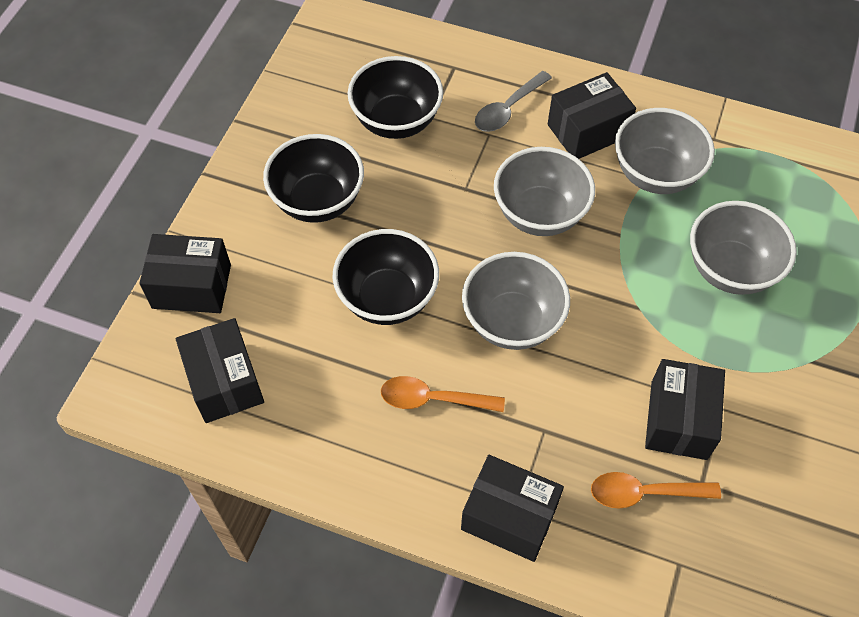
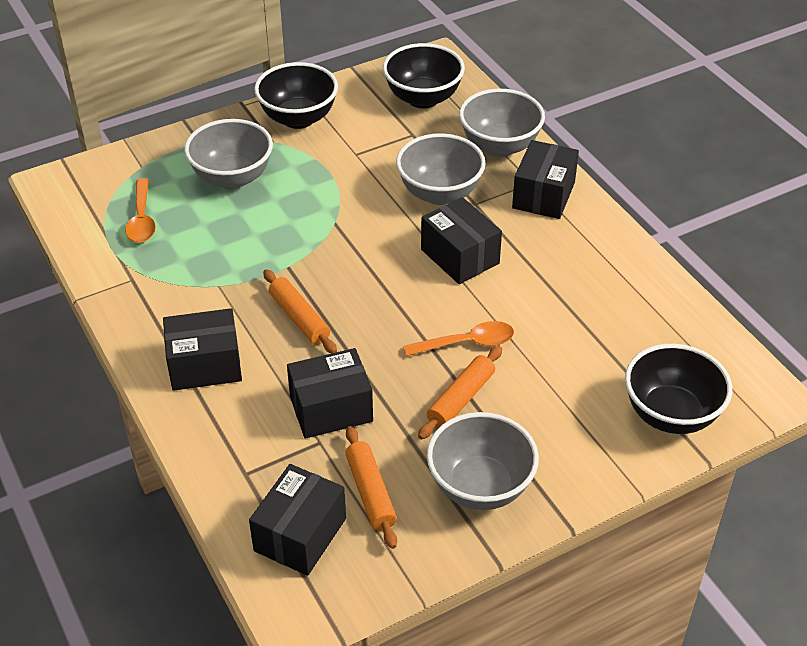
grey spoon: 1 -> 0
orange rolling pin: 0 -> 3

